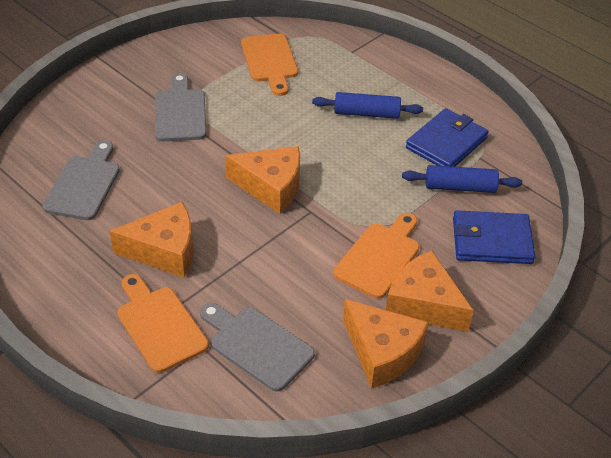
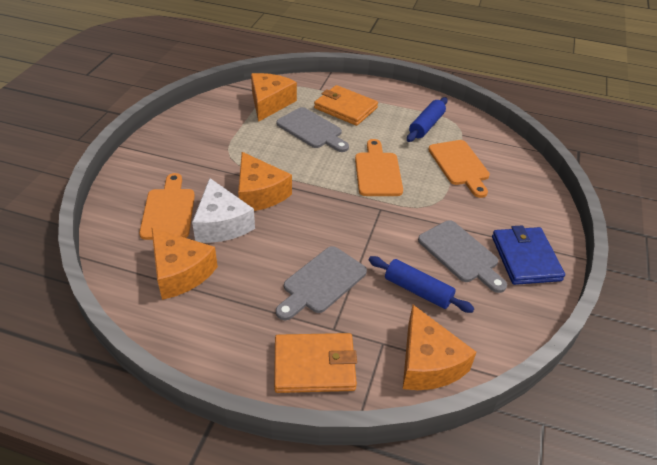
blue wallet: 2 -> 1
orange wallet: 0 -> 2
white cheese: 0 -> 1

